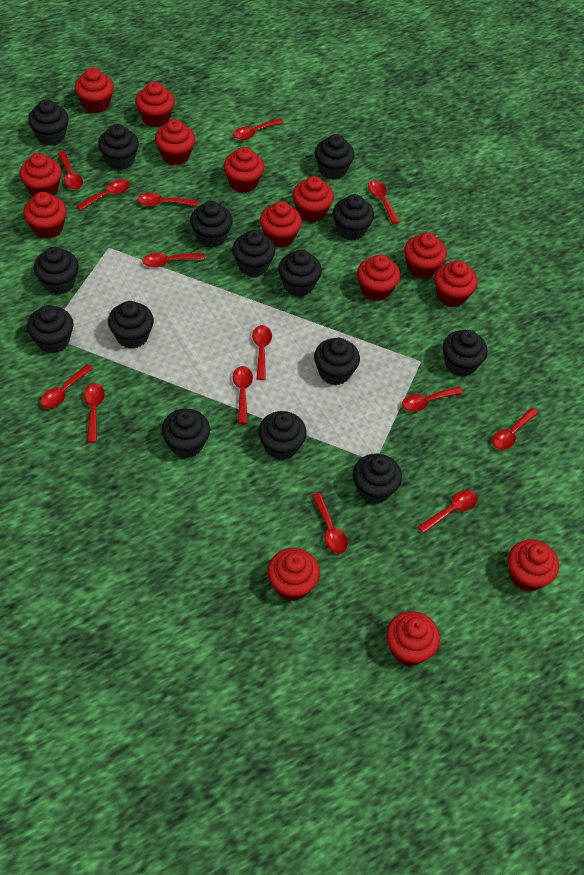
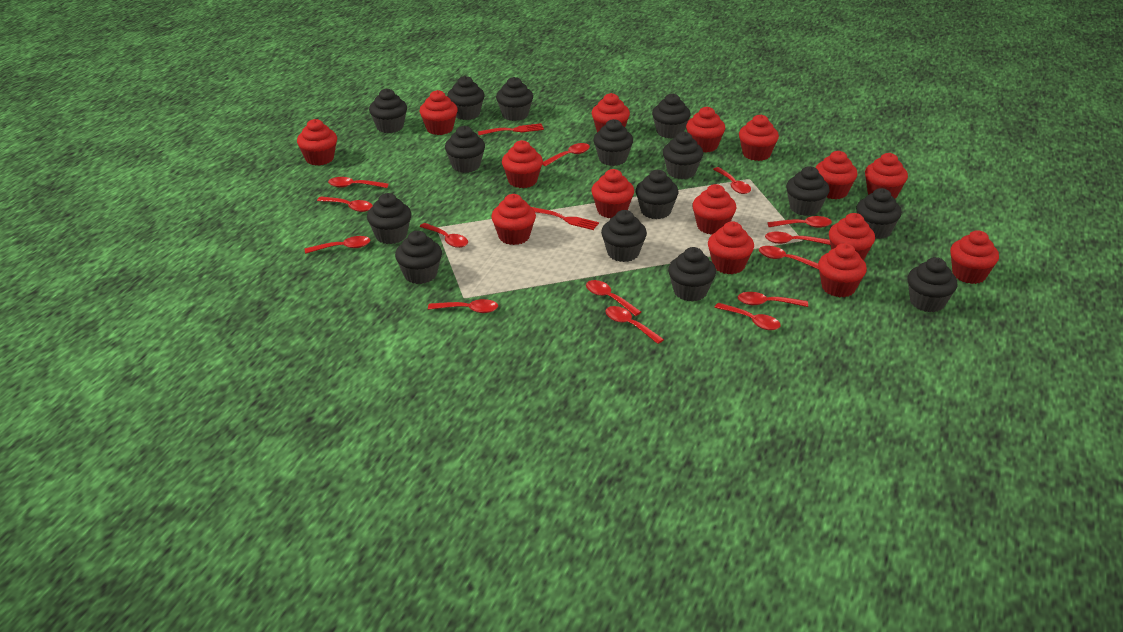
red cupcake: 14 -> 15
red fork: 0 -> 2

